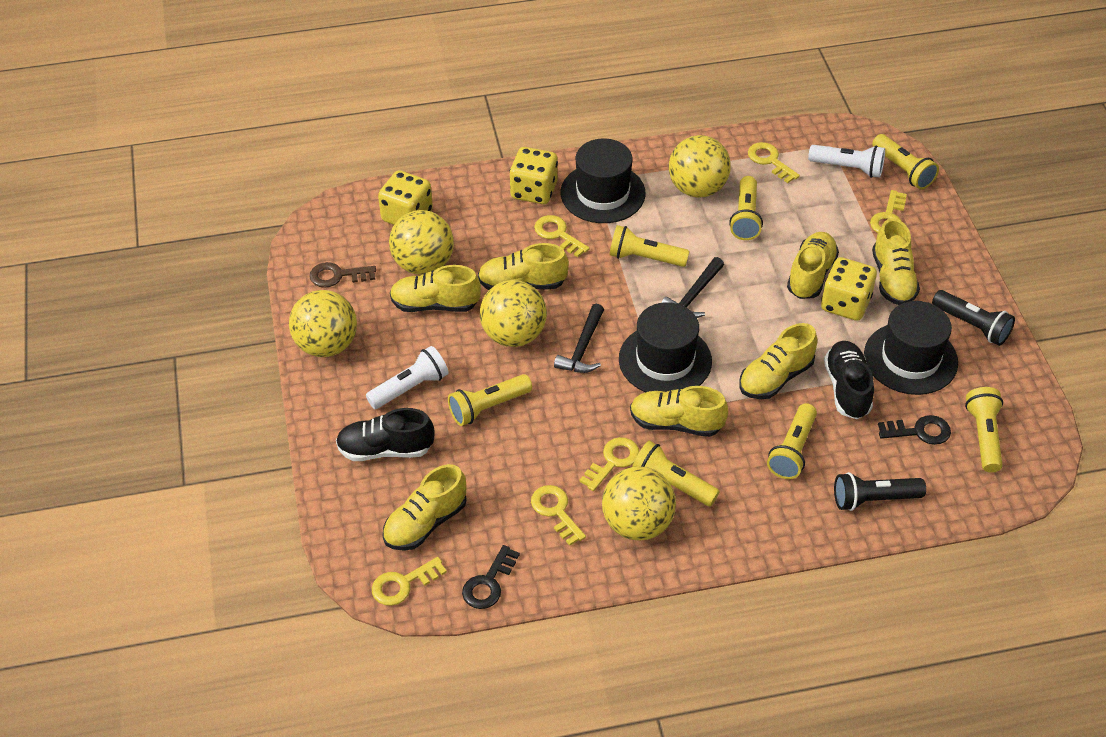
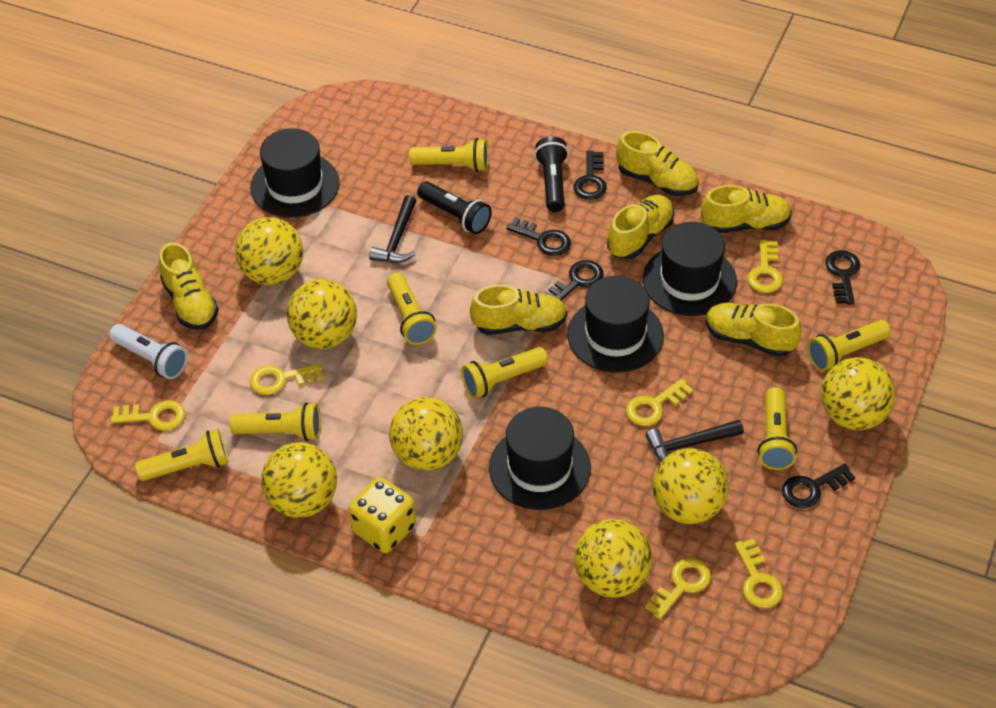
black hat: 3 -> 4
black key: 2 -> 5
black shoe: 2 -> 0
brown key: 1 -> 0
white flashlight: 2 -> 1
yellow ball: 5 -> 7
yellow dice: 3 -> 1
yellow shoe: 7 -> 6

